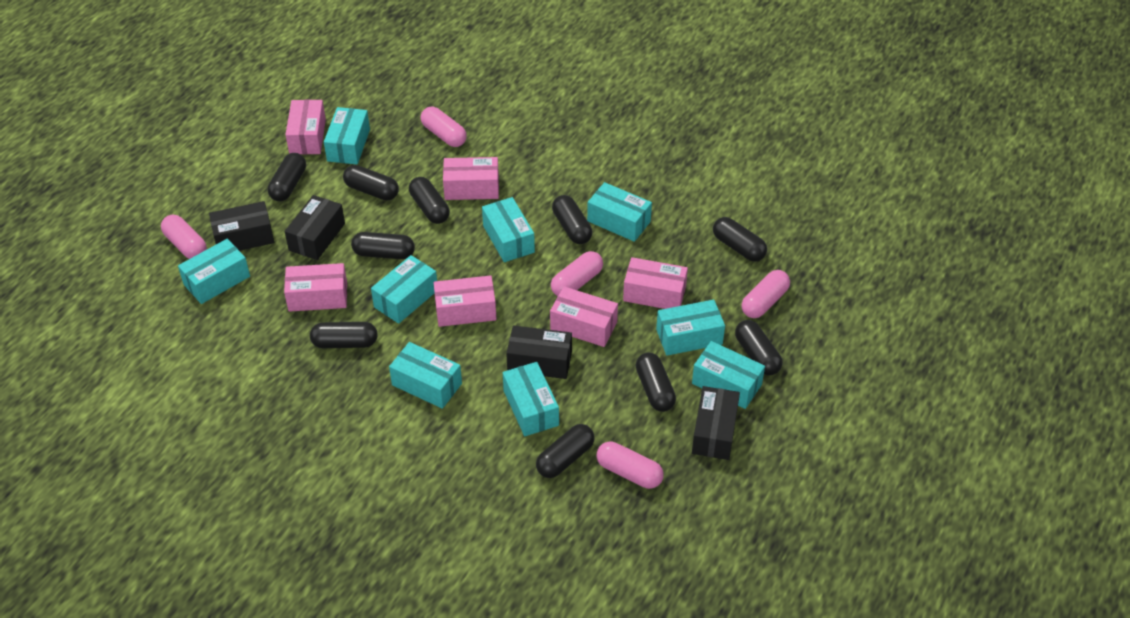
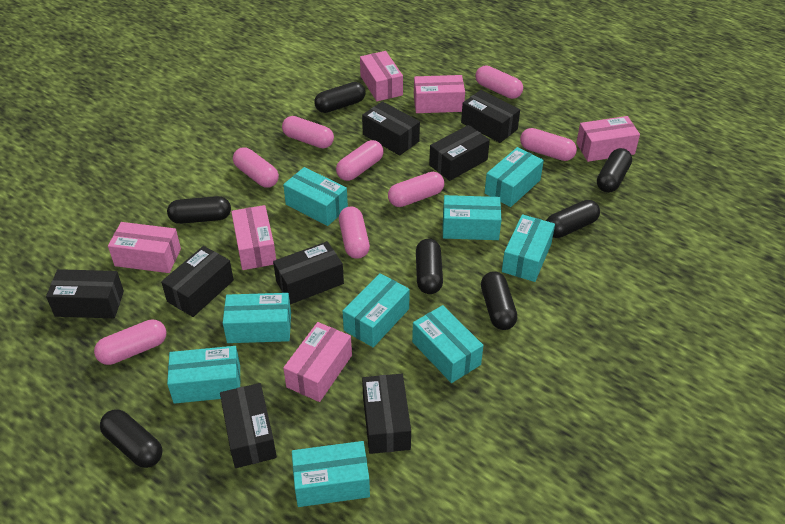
black box: 4 -> 8
black capsule: 10 -> 7
pink capsule: 5 -> 8

